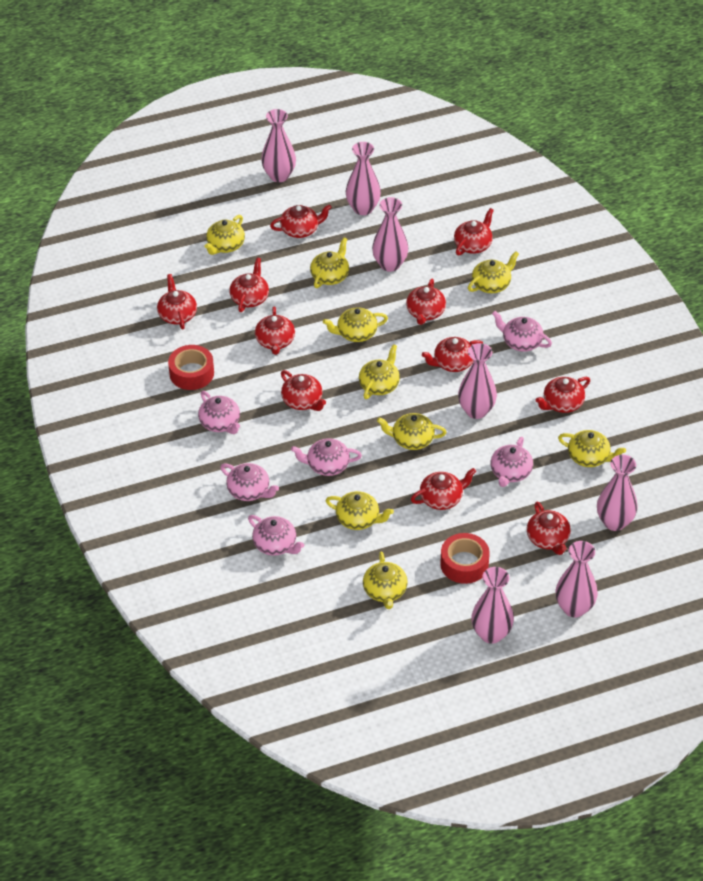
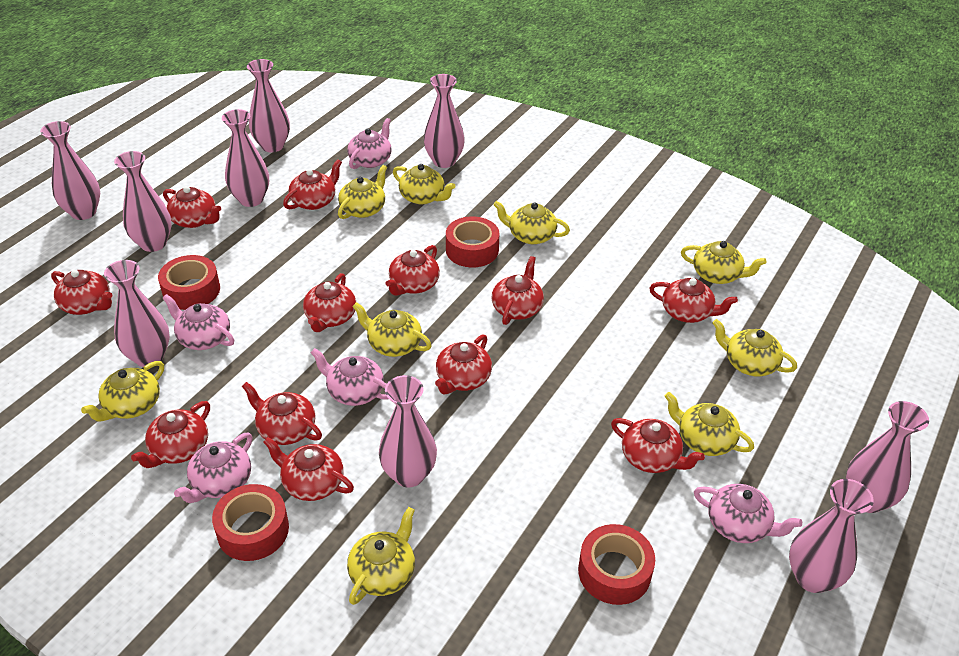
pink teapot: 6 -> 5
pink vase: 7 -> 9
red tape: 2 -> 4
red teapot: 11 -> 12

